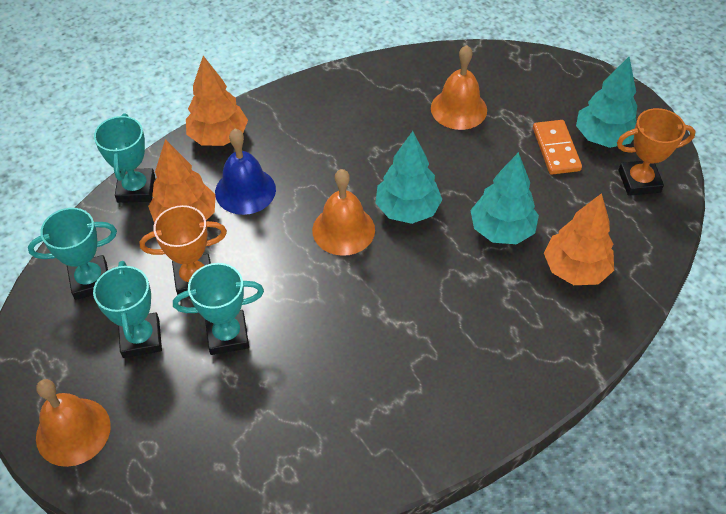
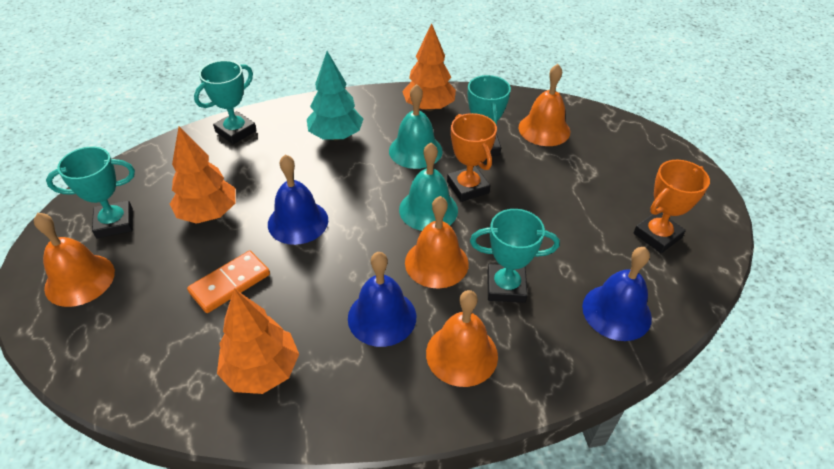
blue bell: 1 -> 3
orange bell: 3 -> 4
turquoise bell: 0 -> 2
turquoise tree: 3 -> 1

